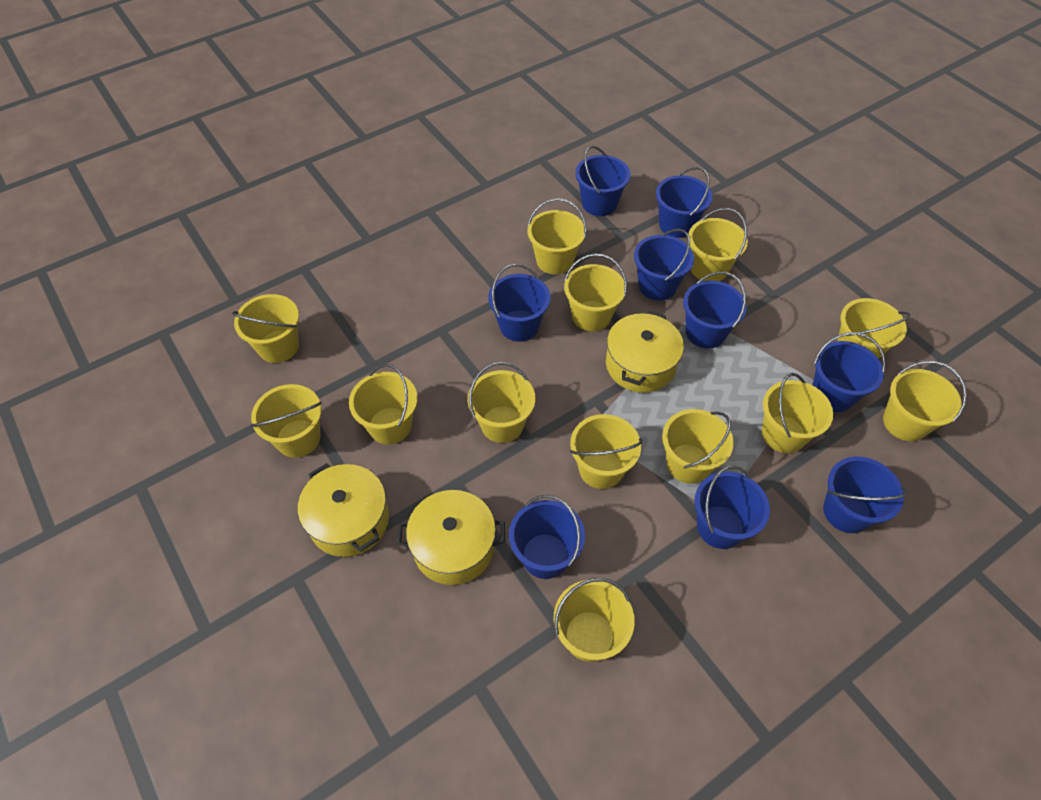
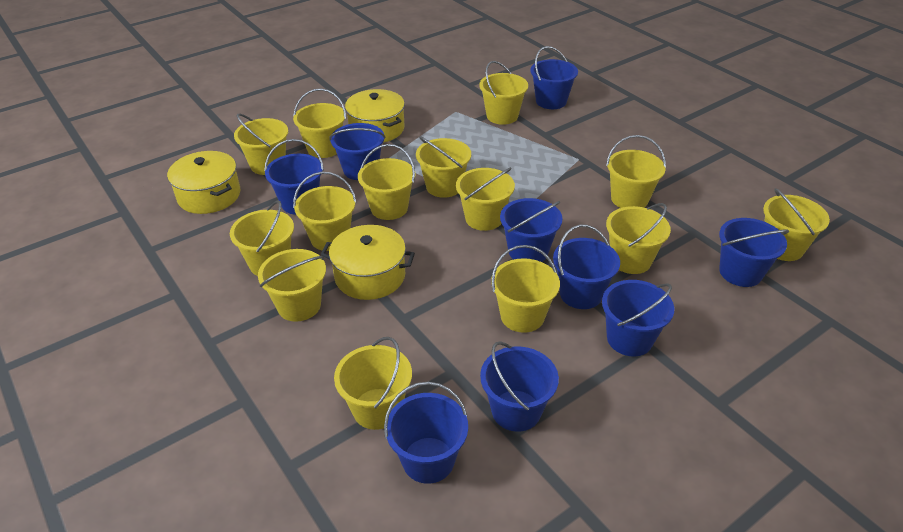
yellow bucket: 13 -> 14

